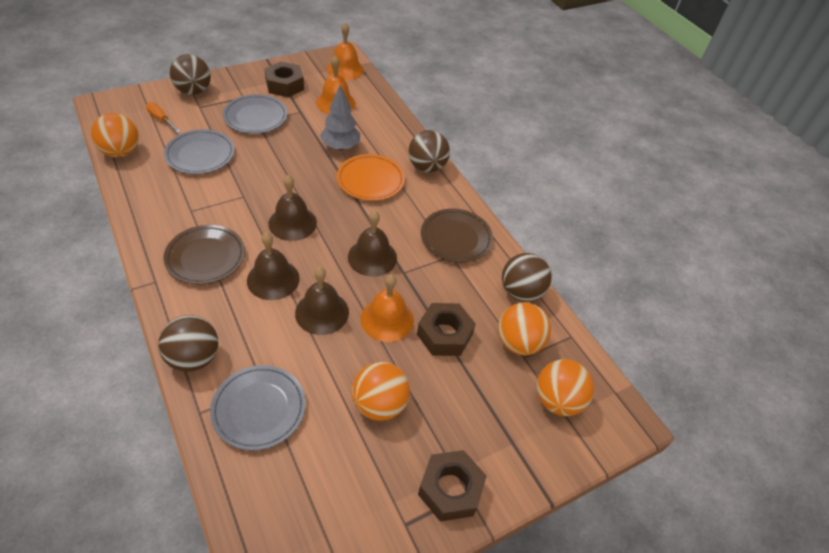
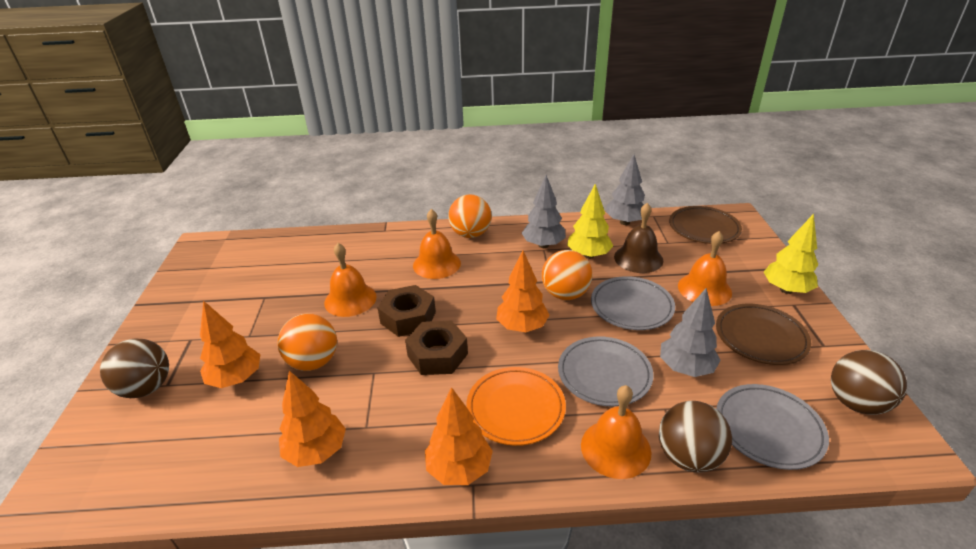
brown ball: 4 -> 3
brown bell: 4 -> 1
brown nut: 3 -> 2
grey tree: 1 -> 3
orange ball: 4 -> 3
orange bell: 3 -> 4
orange screwdriver: 1 -> 0
orange tree: 0 -> 4
yellow tree: 0 -> 2

